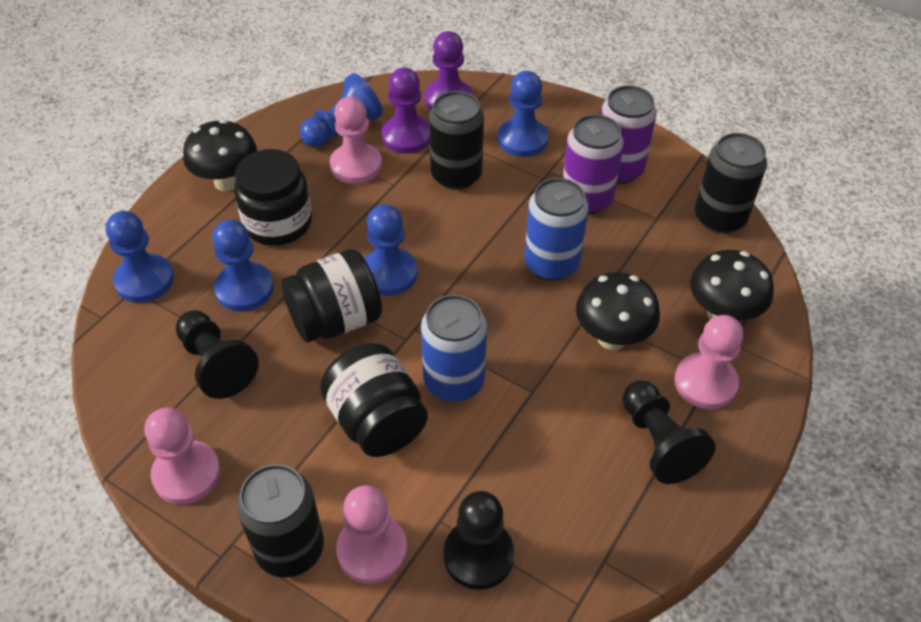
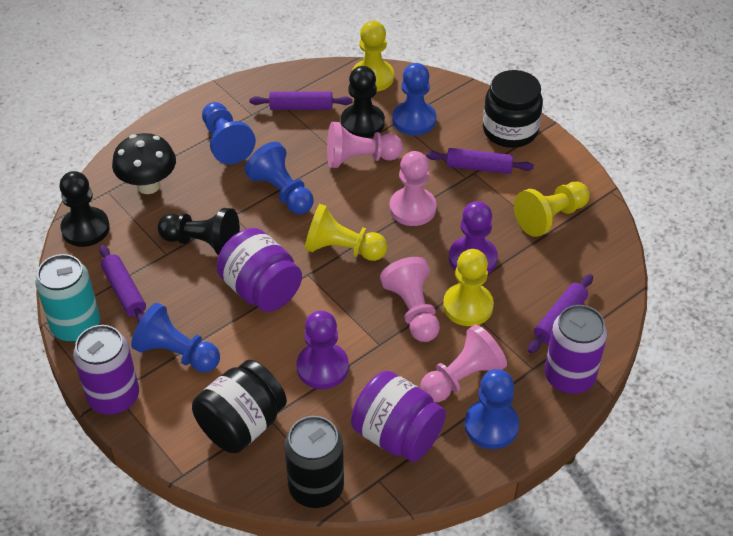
black can: 3 -> 1
black jar: 3 -> 2
black mushroom: 3 -> 1
blue can: 2 -> 0
purple jar: 0 -> 2
purple rolling pin: 0 -> 4
turquoise can: 0 -> 1
yellow pawn: 0 -> 4

